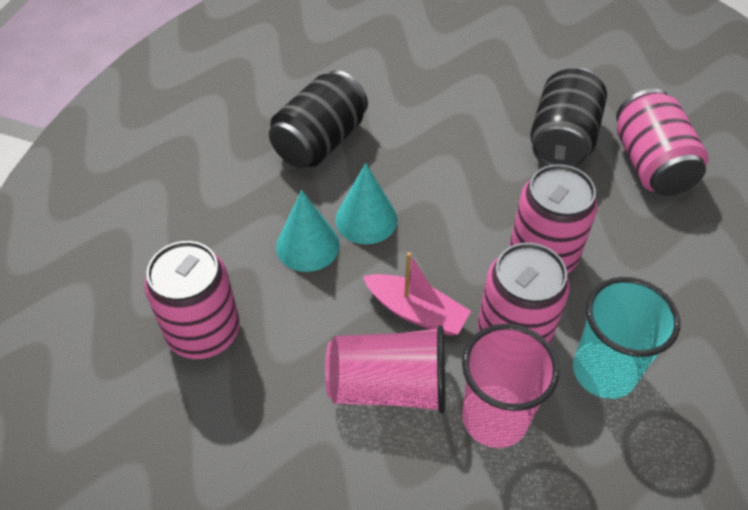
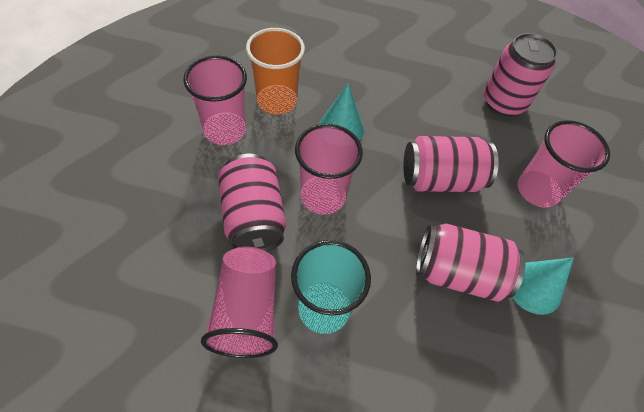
black can: 2 -> 0
orange cup: 0 -> 1
pink boat: 1 -> 0
pink cup: 2 -> 4

